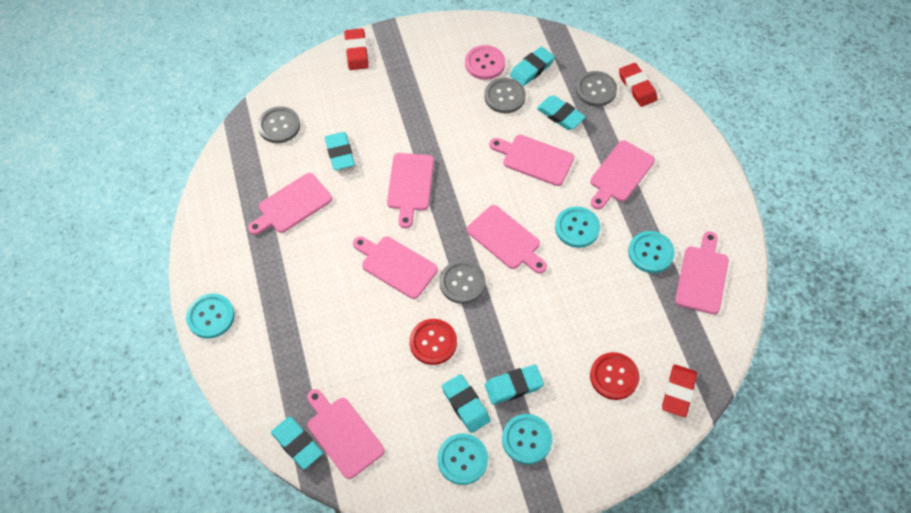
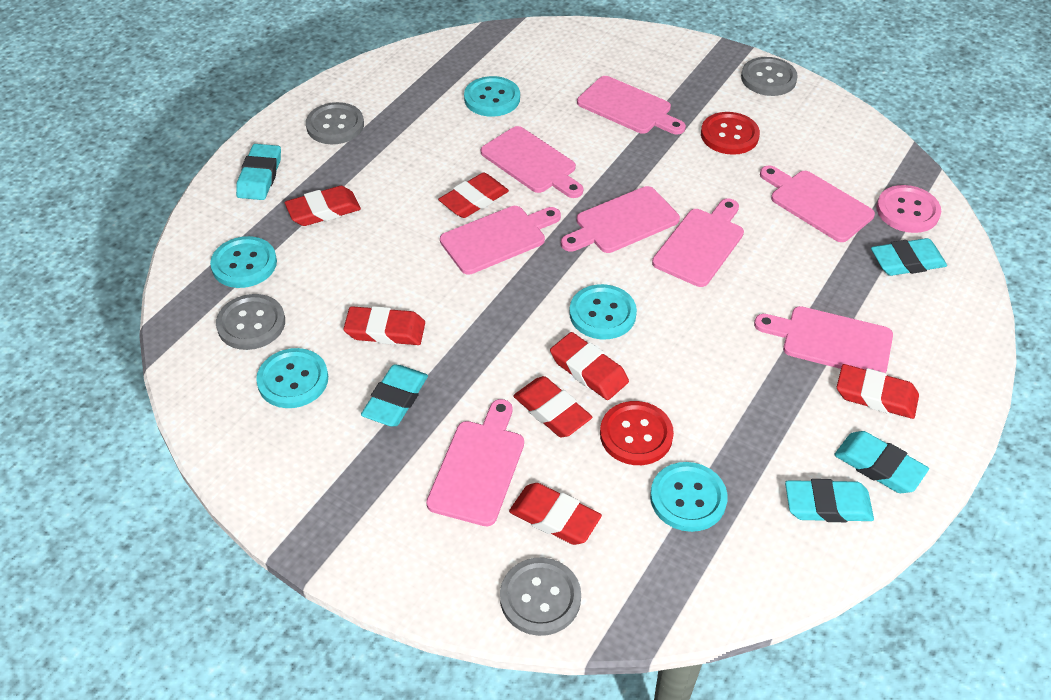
red eraser: 3 -> 7
turquoise eraser: 6 -> 5

